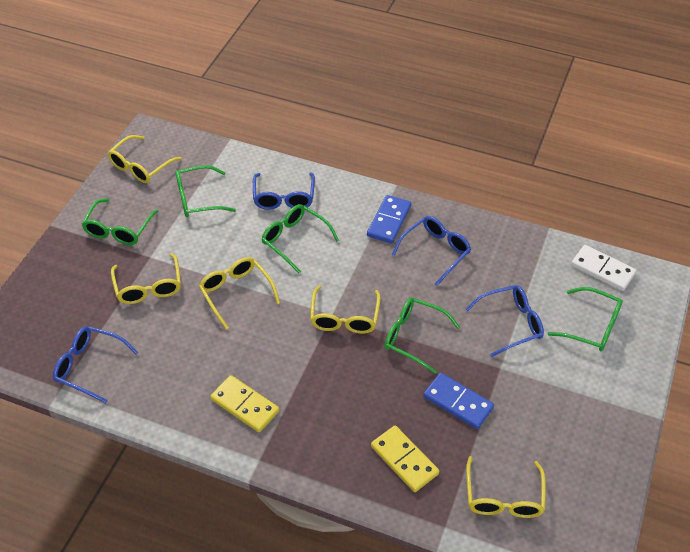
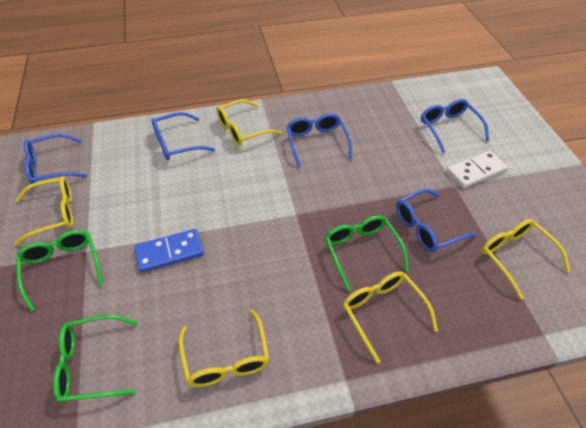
blue domino: 2 -> 1
blue glasses: 4 -> 5
green glasses: 5 -> 3
yellow domino: 2 -> 0

